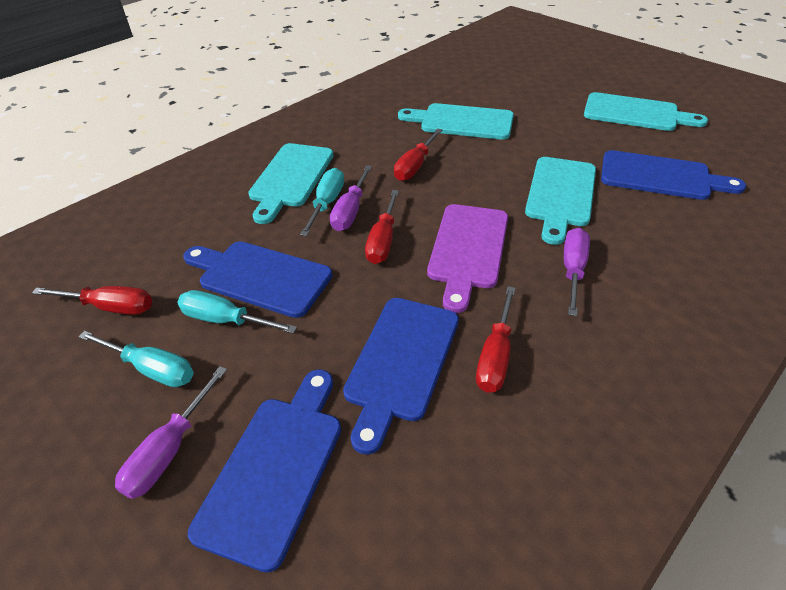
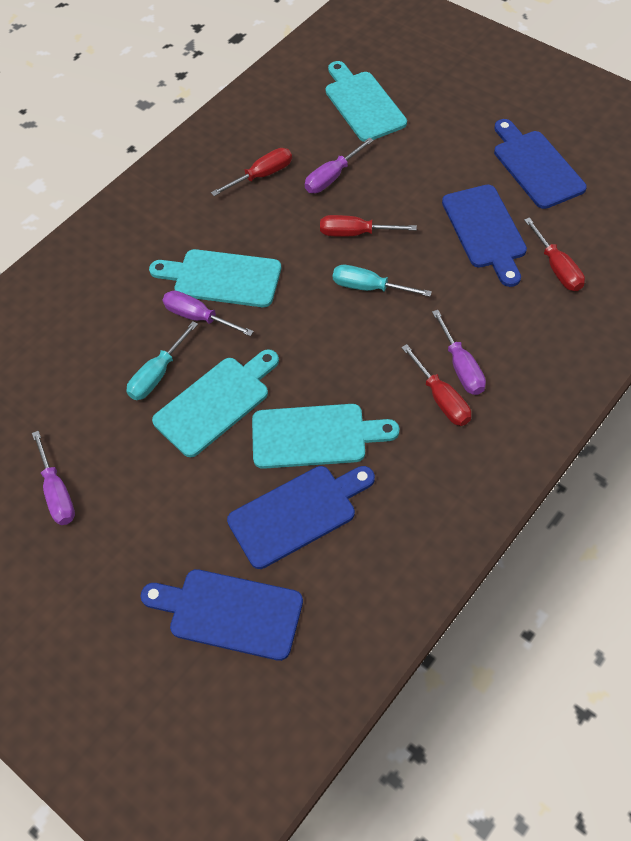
purple cutting board: 1 -> 0
purple screwdriver: 3 -> 4
turquoise screwdriver: 3 -> 2

